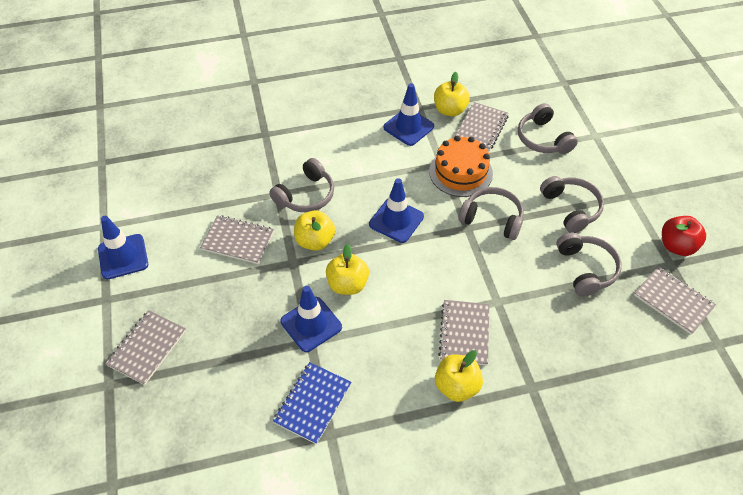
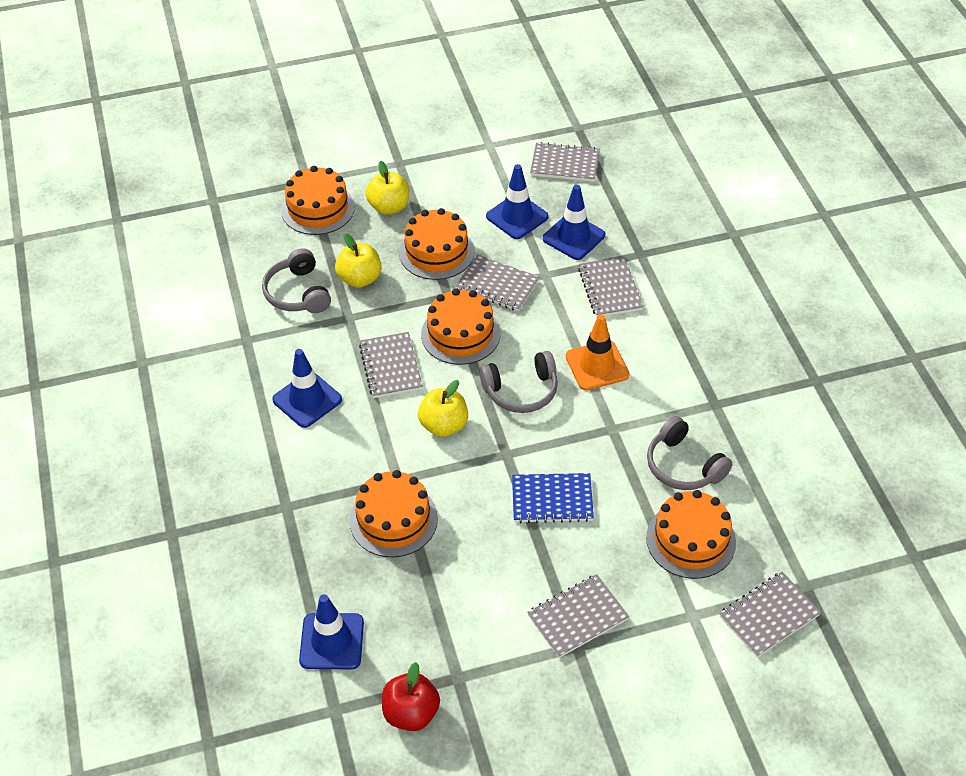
grey headphones: 5 -> 3
grey notebook: 5 -> 6
orange cake: 1 -> 5
orange traffic cone: 0 -> 1
yellow apple: 4 -> 3

